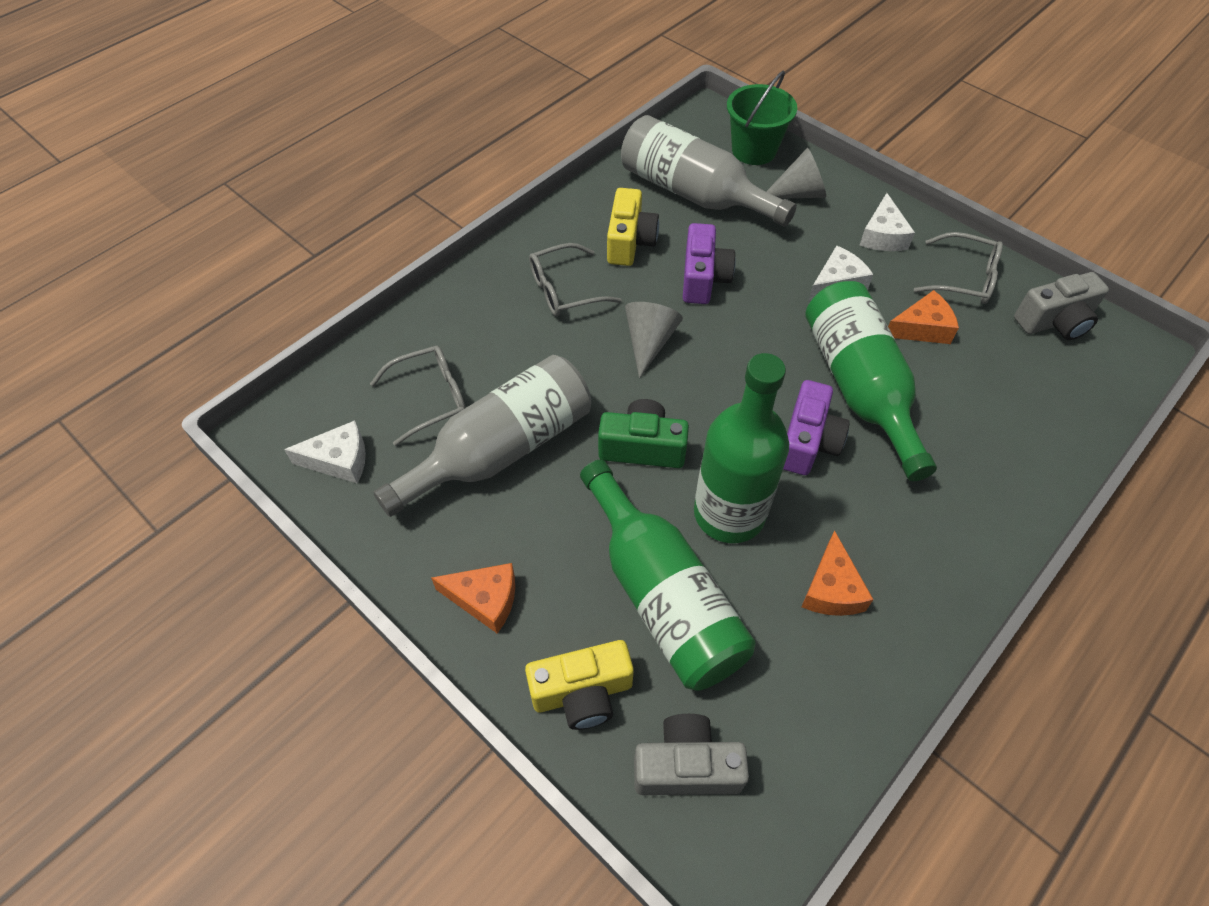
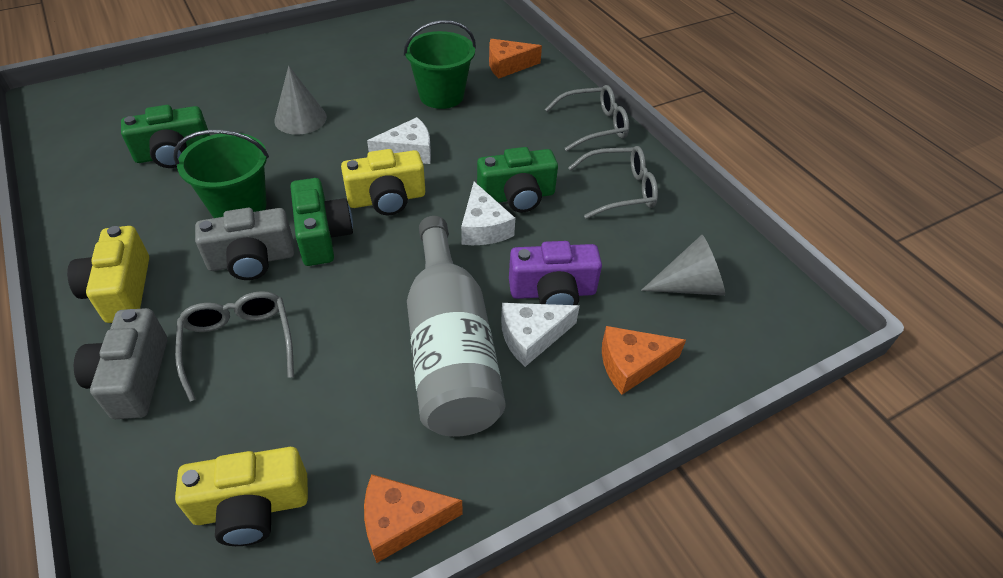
green bottle: 3 -> 0
green bucket: 1 -> 2
green camera: 1 -> 3
grey bottle: 2 -> 1
purple camera: 2 -> 1
yellow camera: 2 -> 3

